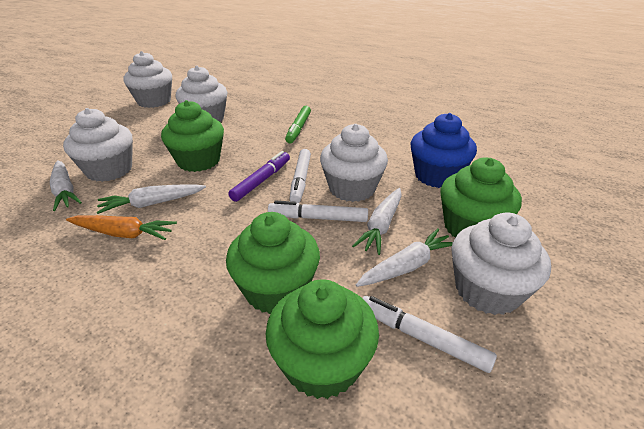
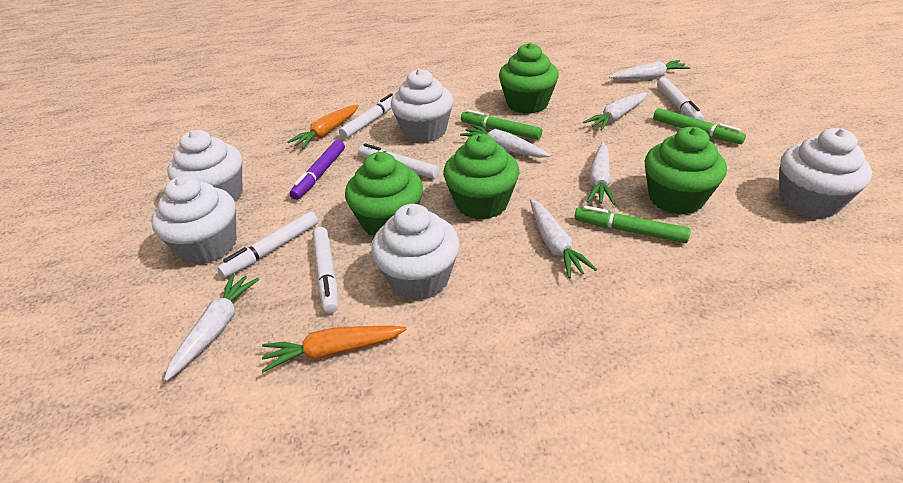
blue cupcake: 1 -> 0
green marker: 1 -> 3
orange carrot: 1 -> 2
white carrot: 4 -> 6
white marker: 3 -> 5

